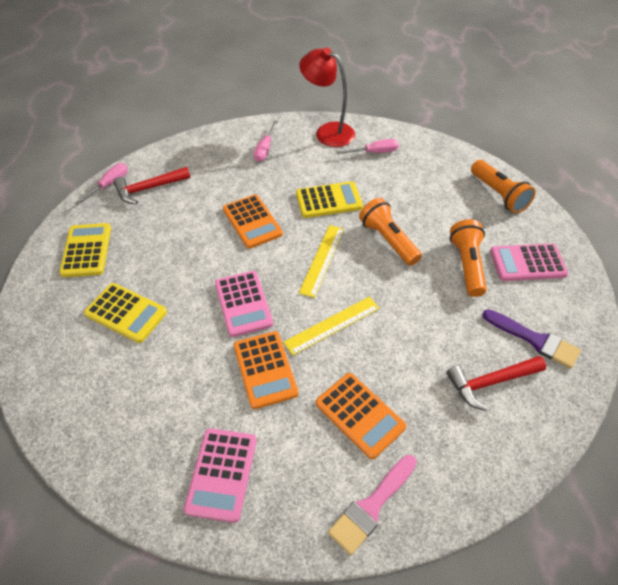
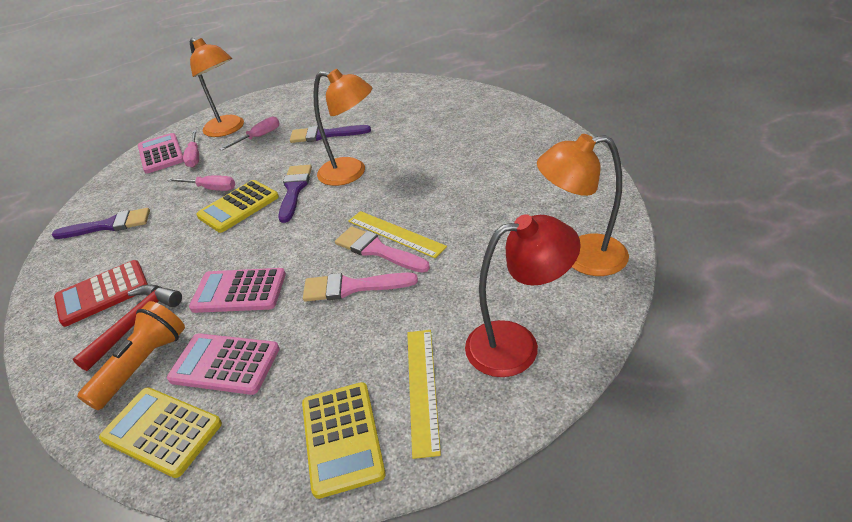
orange calculator: 3 -> 0
orange flashlight: 3 -> 1
orange lamp: 0 -> 3
pink brush: 1 -> 2
purple brush: 1 -> 3
red calculator: 0 -> 1
red hammer: 2 -> 1

